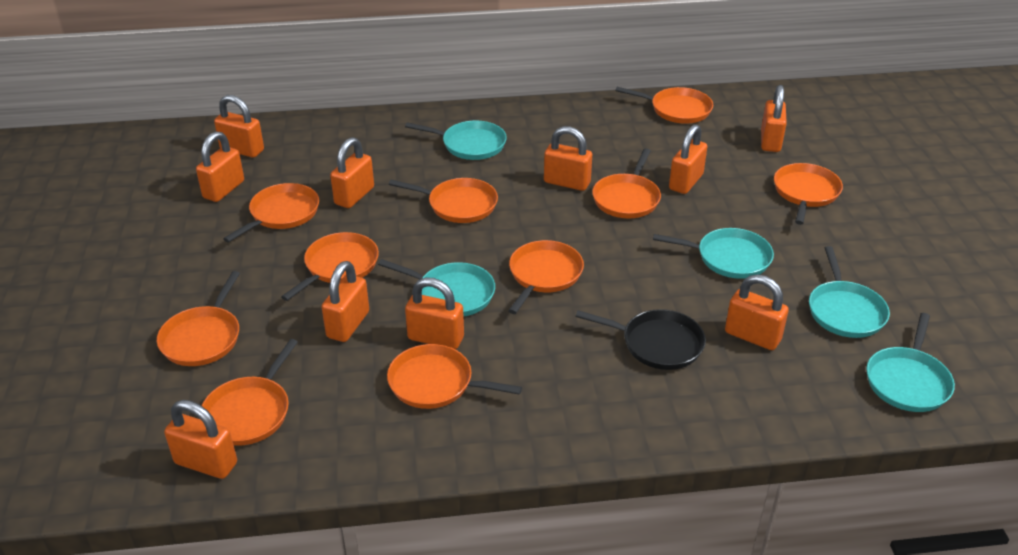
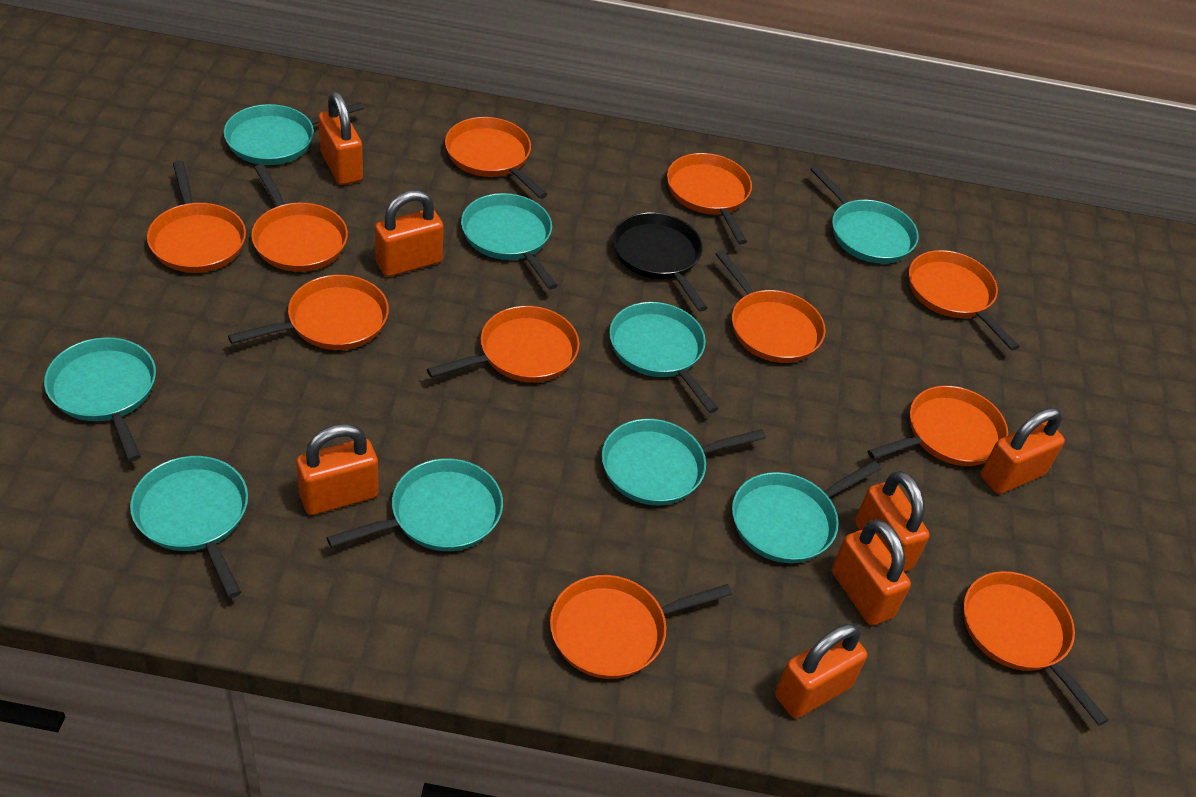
orange padlock: 10 -> 7
orange pan: 10 -> 11
turquoise pan: 5 -> 9

